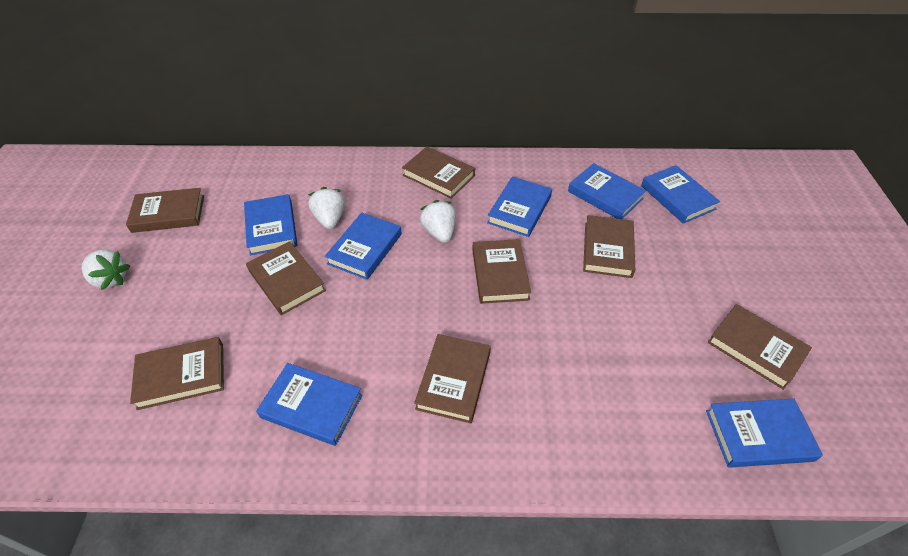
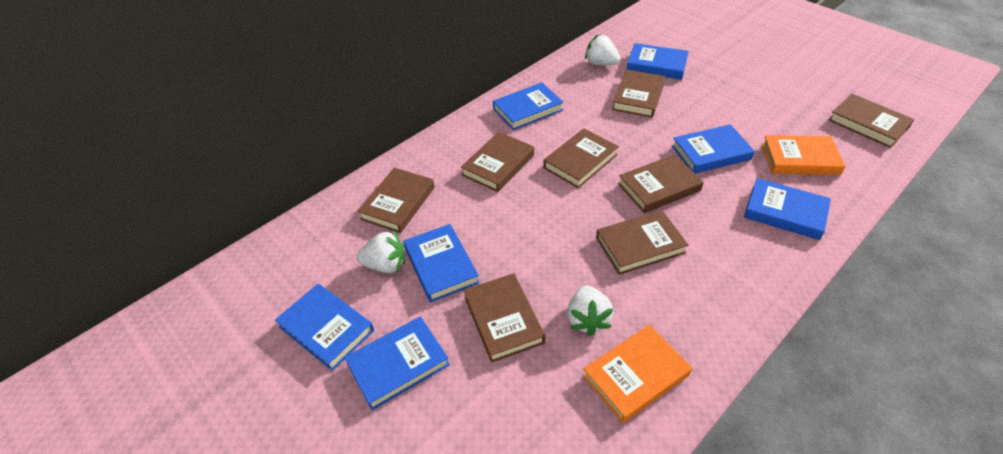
orange book: 0 -> 2

